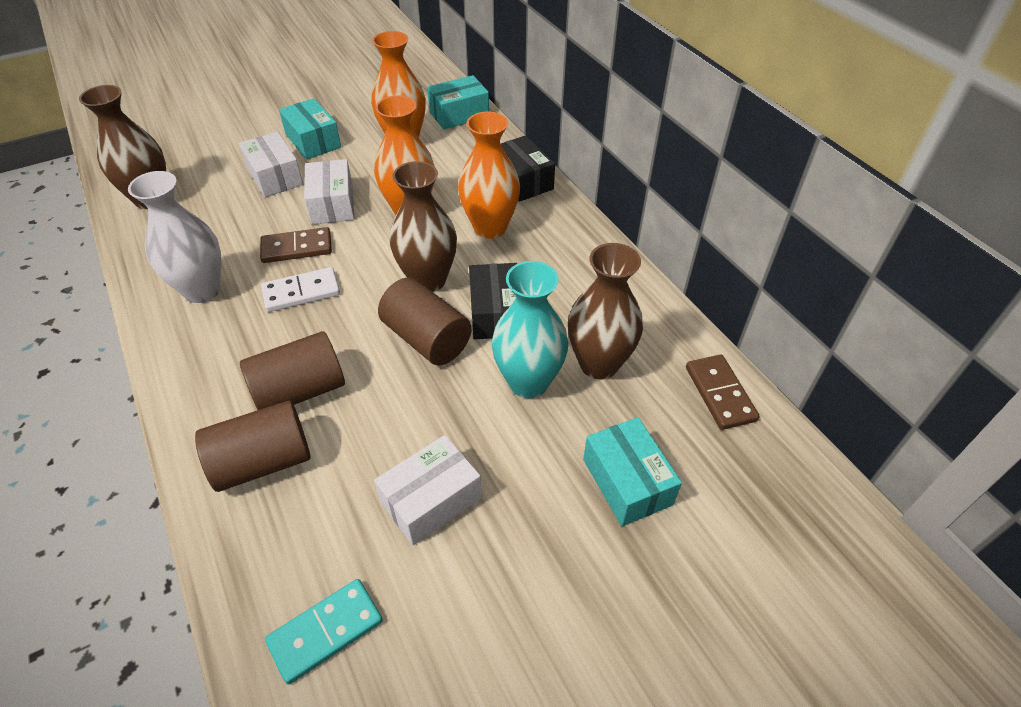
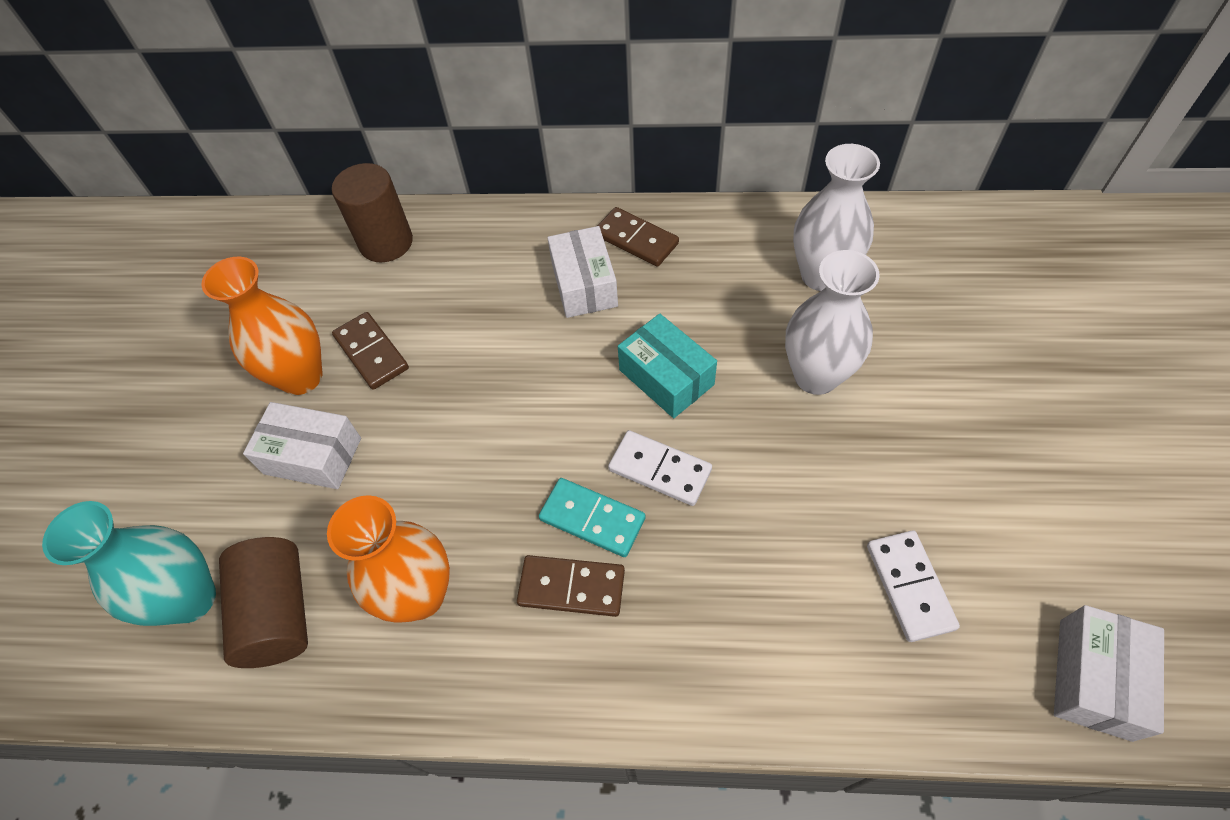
black box: 2 -> 0
brown cylinder: 3 -> 2
brown domino: 2 -> 3
brown vase: 3 -> 0
orange vase: 3 -> 2
turquoise box: 3 -> 1
white domino: 1 -> 2
white vase: 1 -> 2

